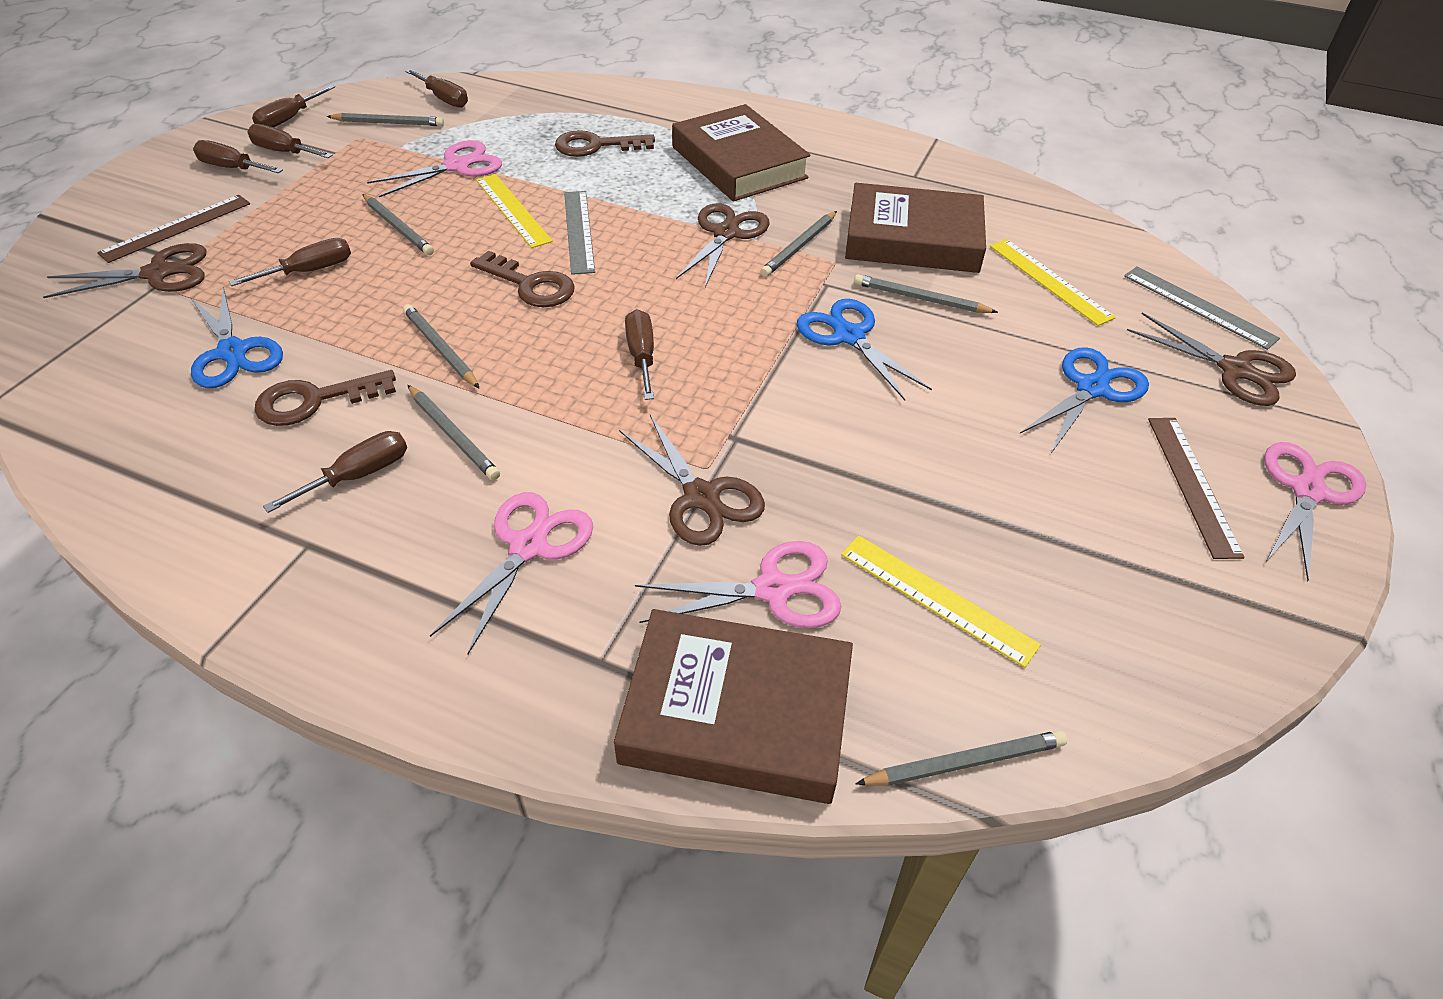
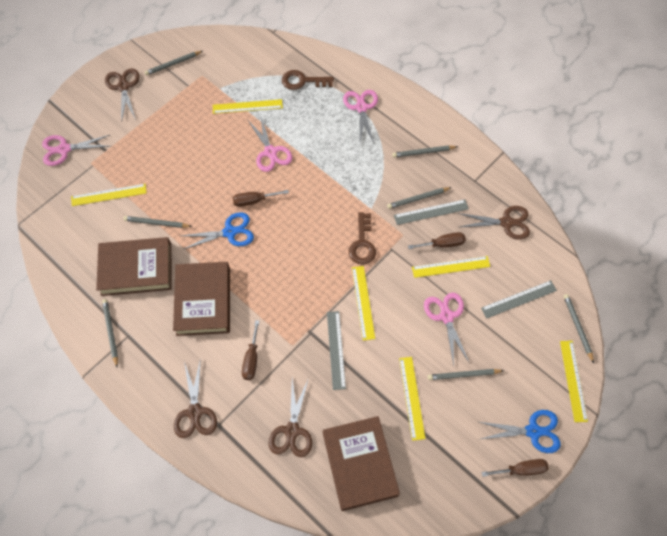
blue scissors: 3 -> 2
brown key: 3 -> 2
brown ruler: 2 -> 0
brown screwdriver: 7 -> 4
grey ruler: 2 -> 3
yellow ruler: 3 -> 6

